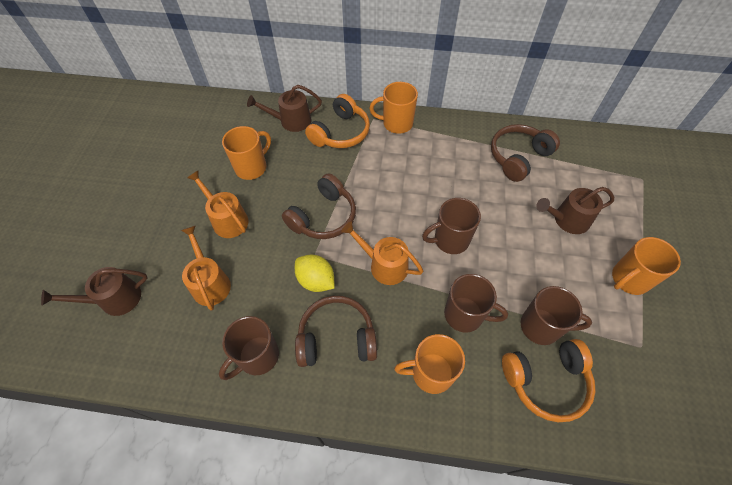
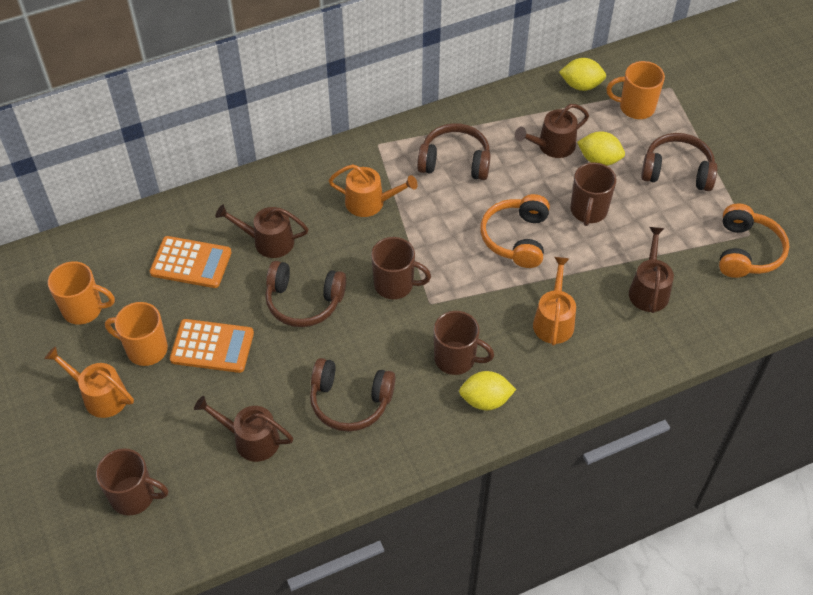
brown headphones: 3 -> 4
brown watering can: 3 -> 4
orange calculator: 0 -> 2
orange mug: 4 -> 3
yellow lemon: 1 -> 3

